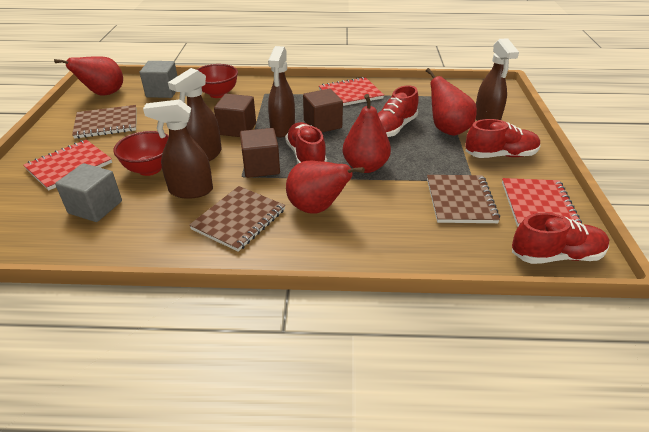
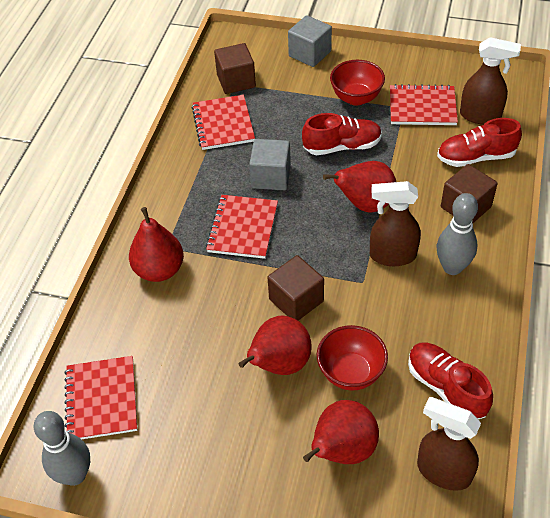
brown notebook: 3 -> 0
brown spray bottle: 4 -> 3
grey bowling pin: 0 -> 2
red notebook: 3 -> 4
red shoe: 4 -> 3

